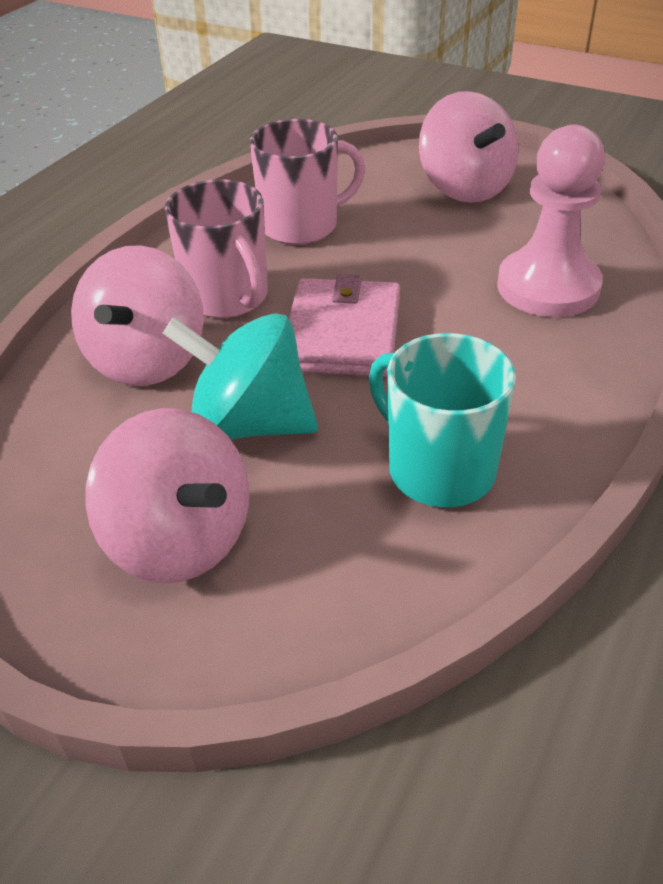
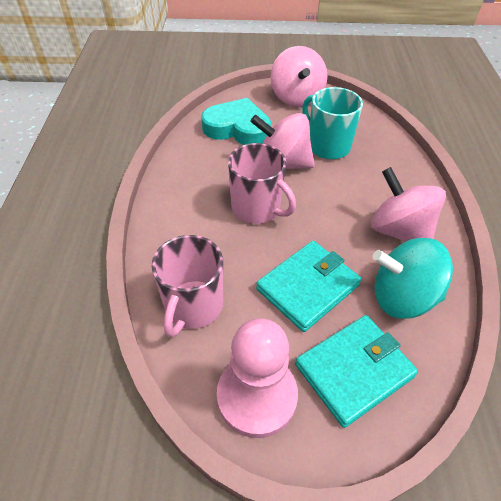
pink wallet: 1 -> 0
turquoise heart: 0 -> 1
turquoise wallet: 0 -> 2

